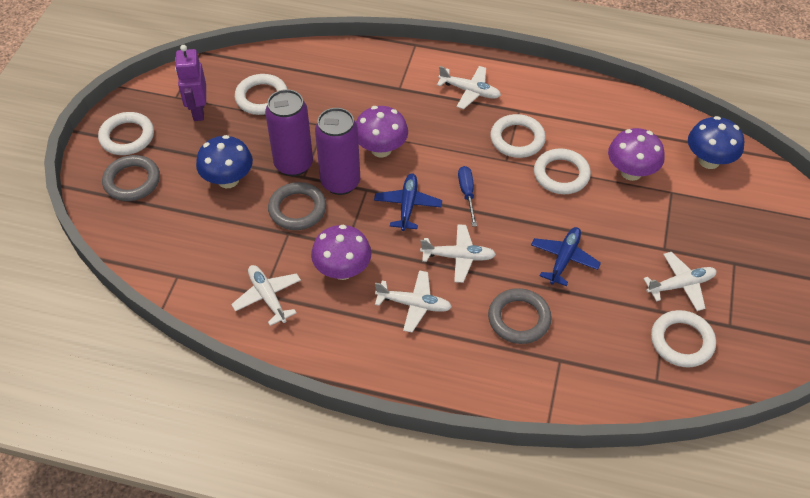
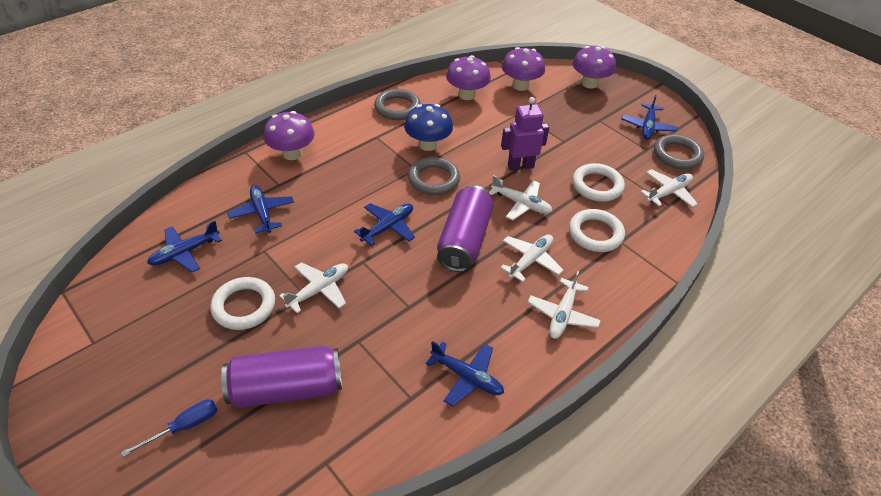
blue mushroom: 2 -> 1
blue plane: 2 -> 5
purple mushroom: 3 -> 4
white ring: 5 -> 3

